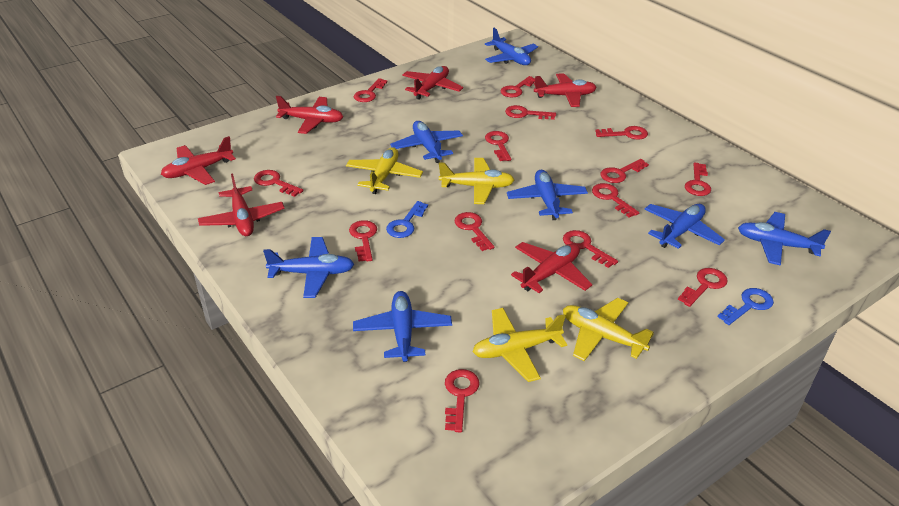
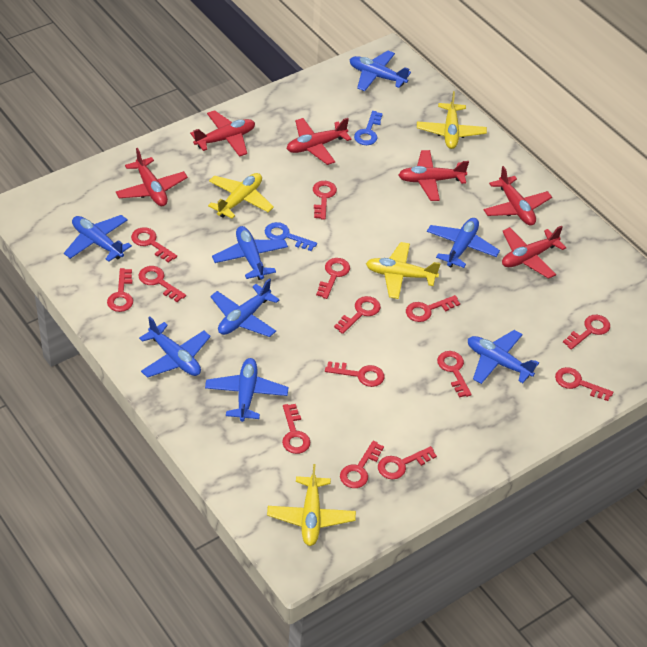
blue plane: 7 -> 8

